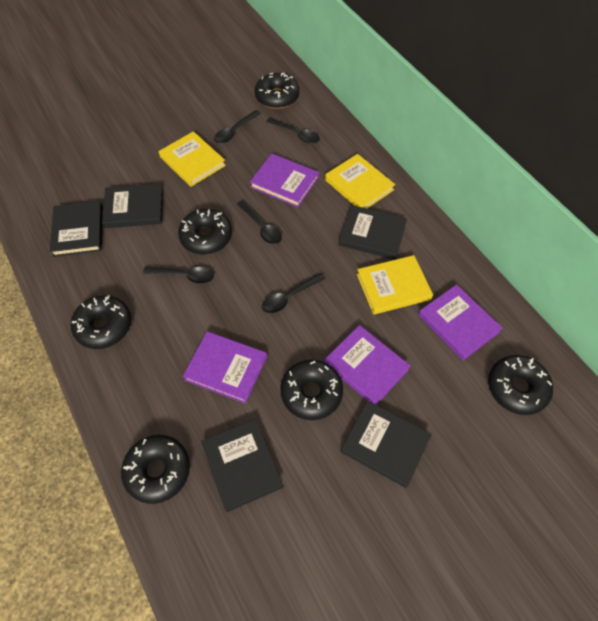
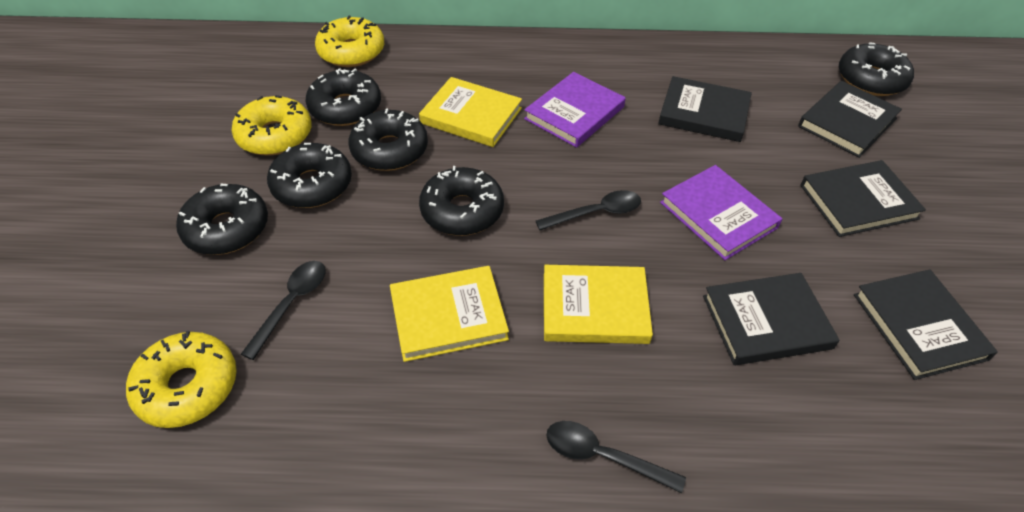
black spoon: 5 -> 3
purple book: 4 -> 2
yellow donut: 0 -> 3

